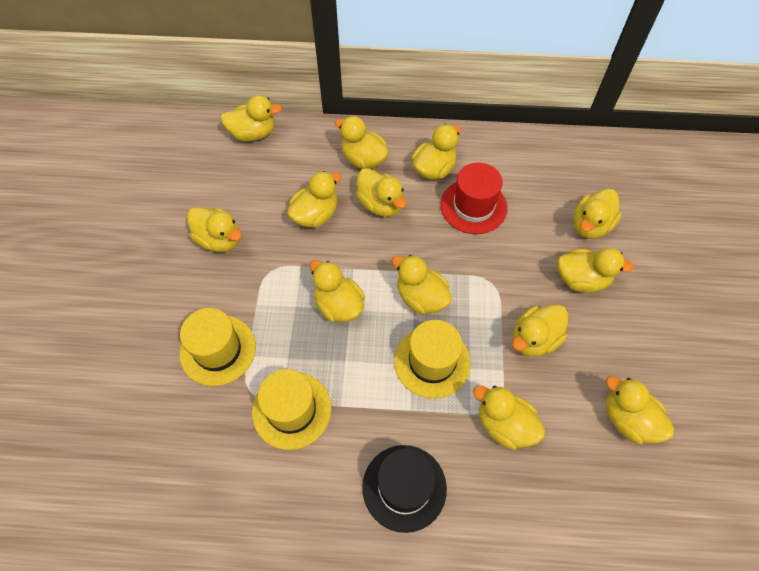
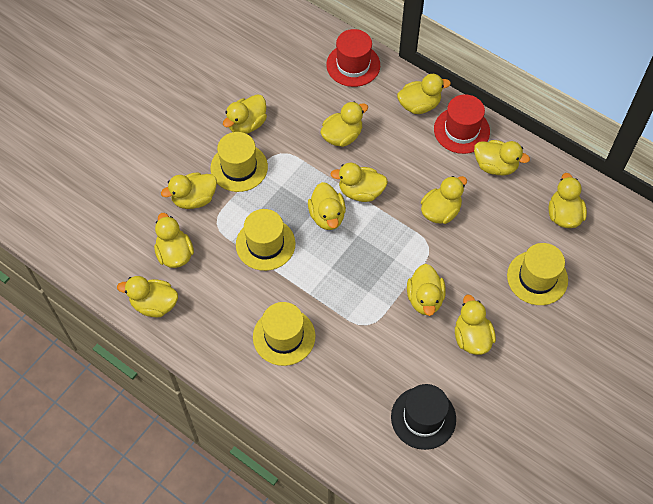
red hat: 1 -> 2
yellow hat: 3 -> 4

